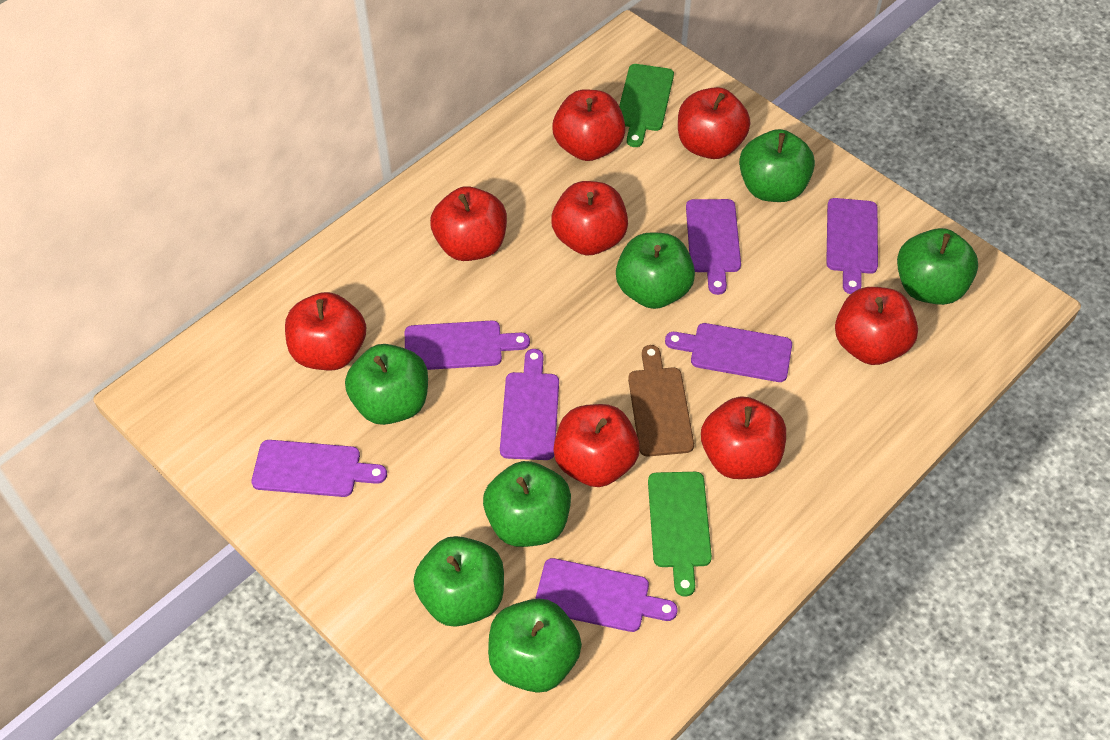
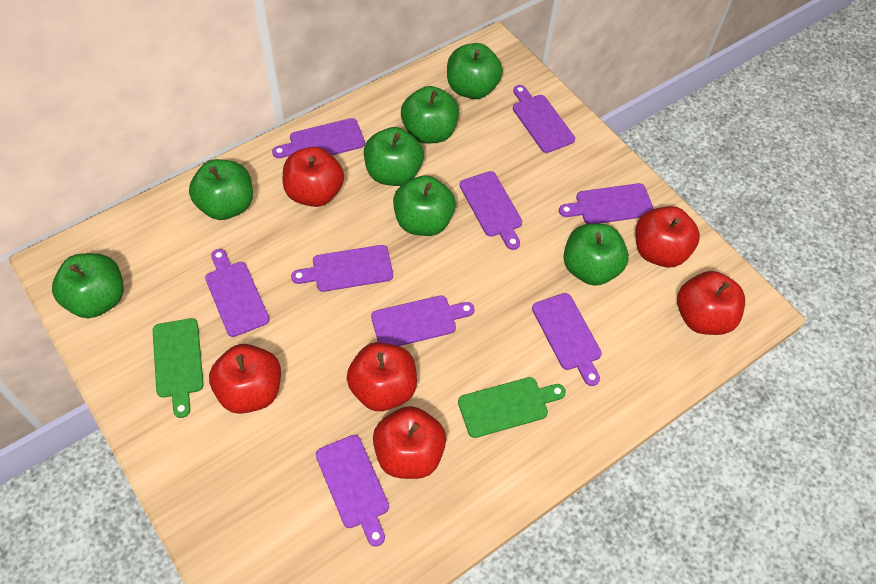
brown cutting board: 1 -> 0
purple cutting board: 7 -> 9
red apple: 8 -> 6

